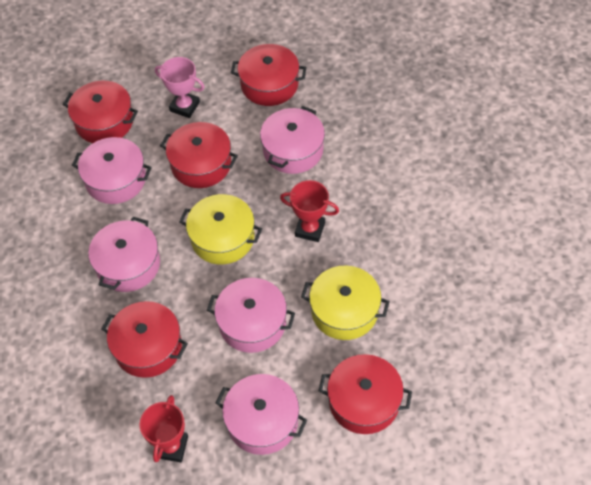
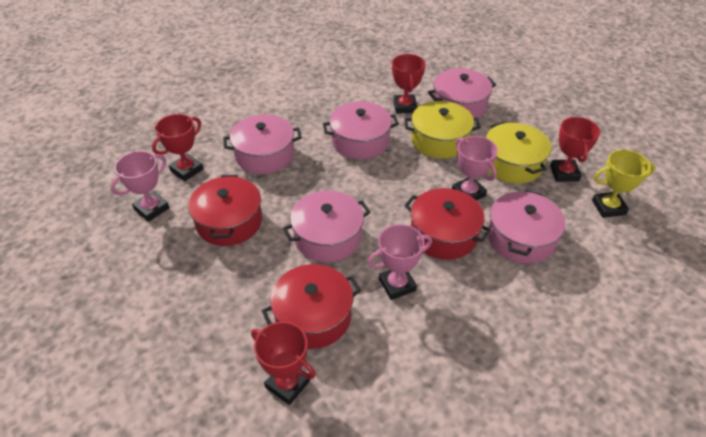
pink trophy: 1 -> 3
red pot: 5 -> 3
red trophy: 2 -> 4
yellow trophy: 0 -> 1

